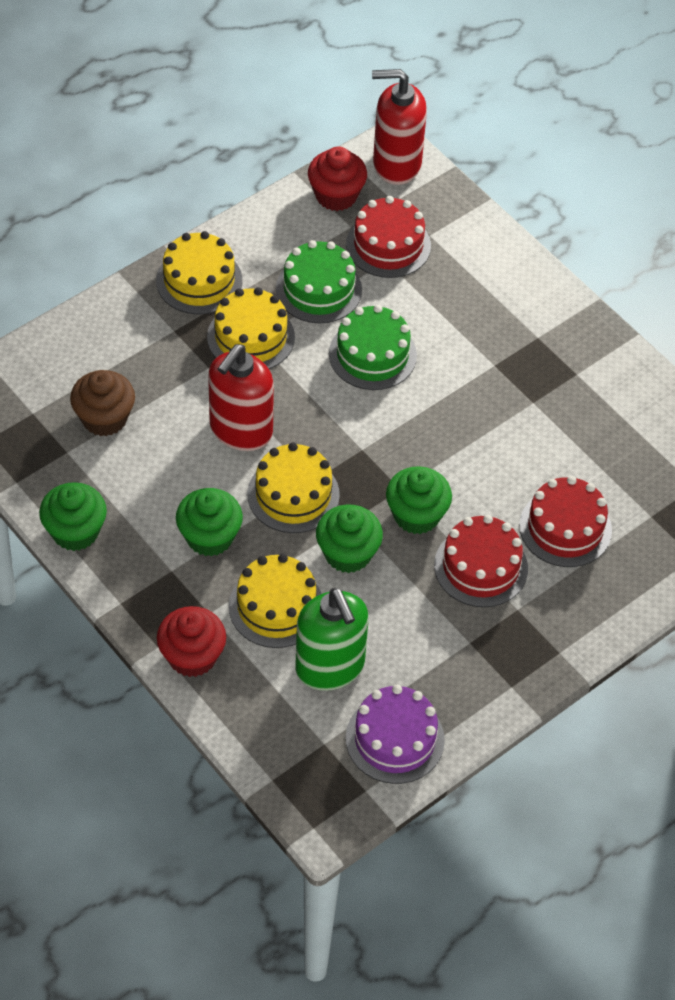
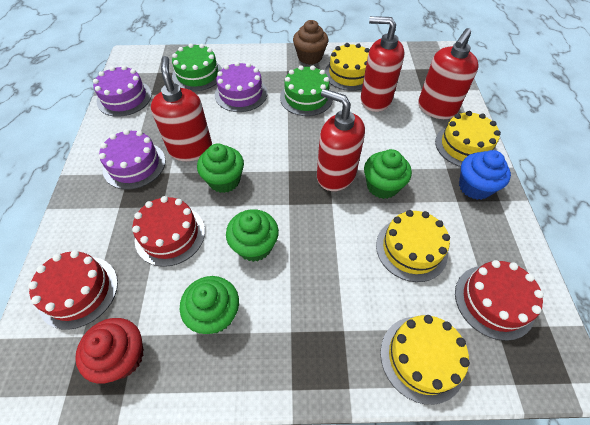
blue cupcake: 0 -> 1
green soap dispenser: 1 -> 0
purple cake: 1 -> 3
red cupcake: 2 -> 1
red soap dispenser: 2 -> 4

